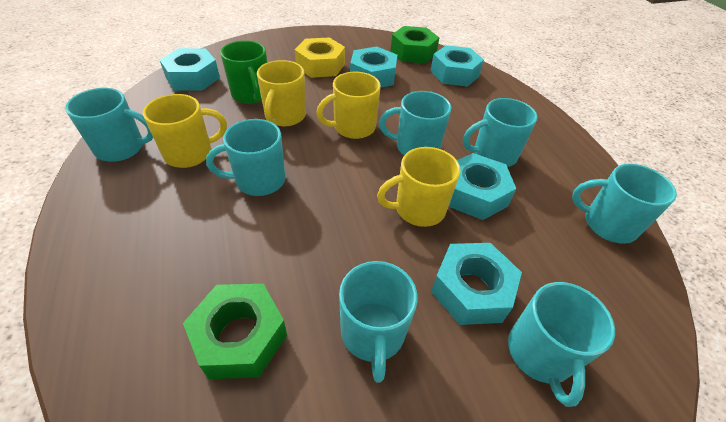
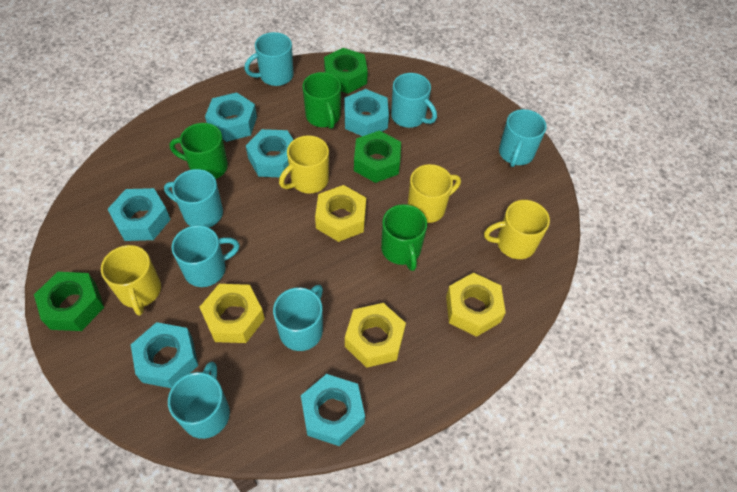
green mug: 1 -> 3
green nut: 2 -> 3
turquoise nut: 5 -> 6
yellow nut: 1 -> 4

